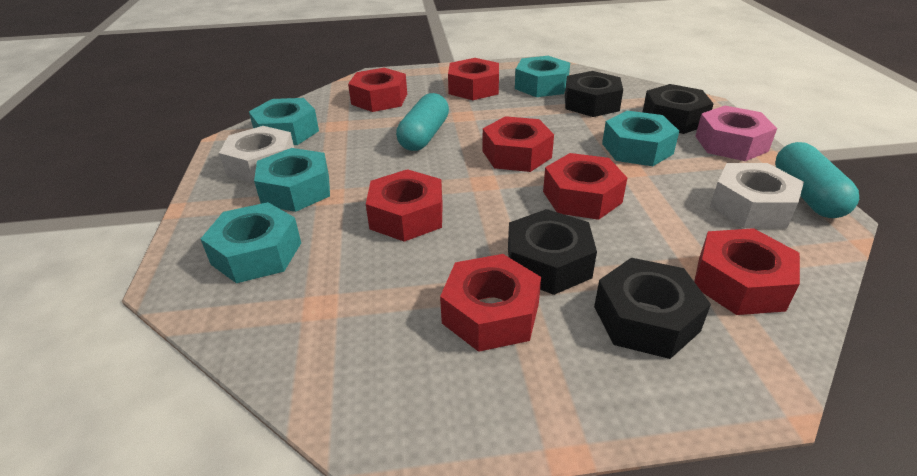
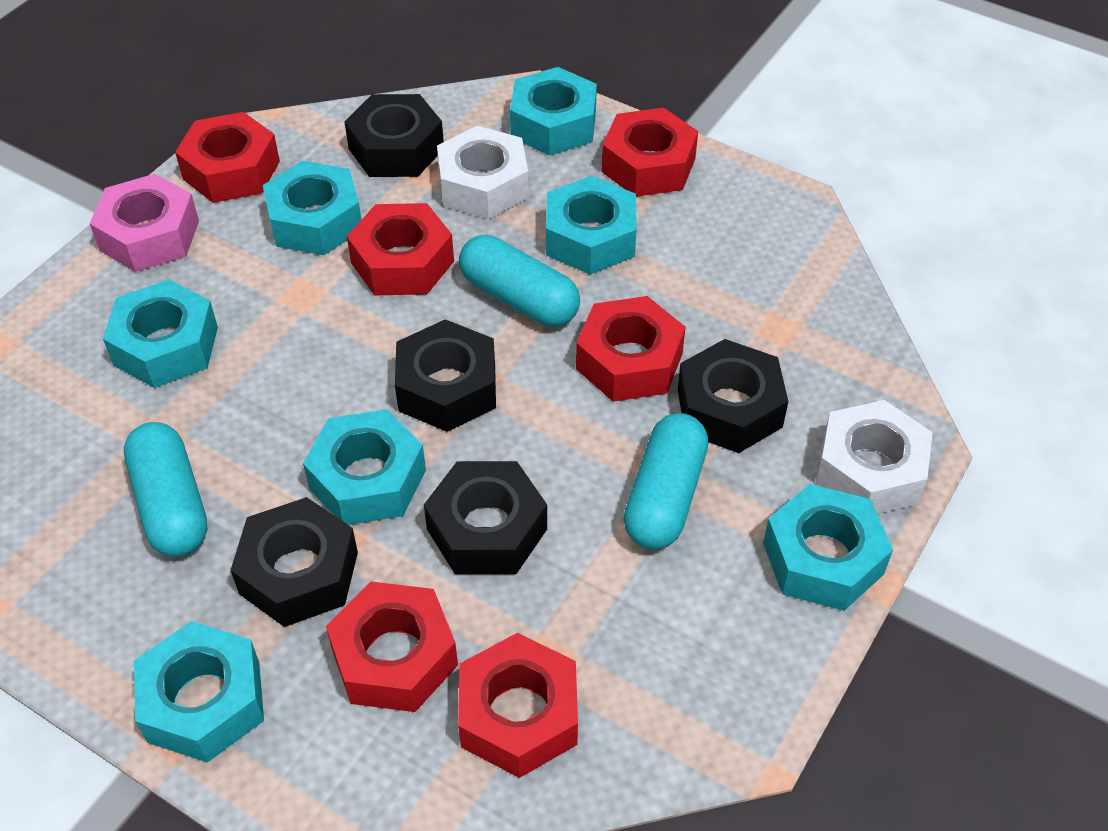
black nut: 4 -> 5
red nut: 7 -> 6
turquoise capsule: 2 -> 3
turquoise nut: 5 -> 7

